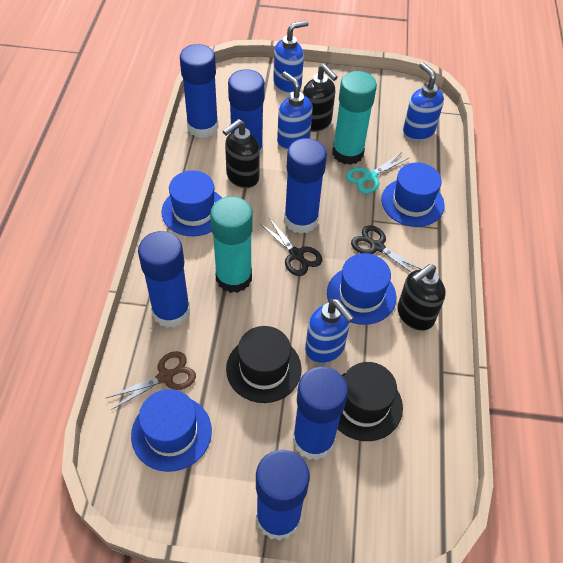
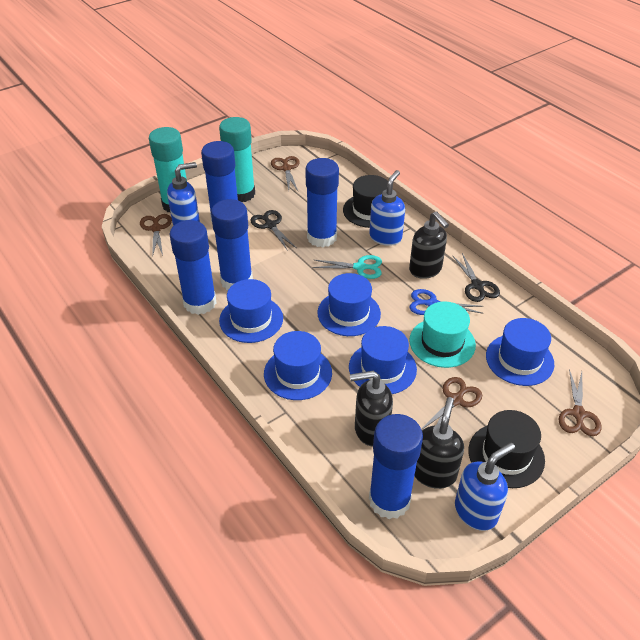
blue glue stick: 6 -> 5
blue hat: 4 -> 5
blue scissors: 0 -> 1
blue soap dispenser: 4 -> 3
brown scissors: 1 -> 4
turquoise hat: 0 -> 1

